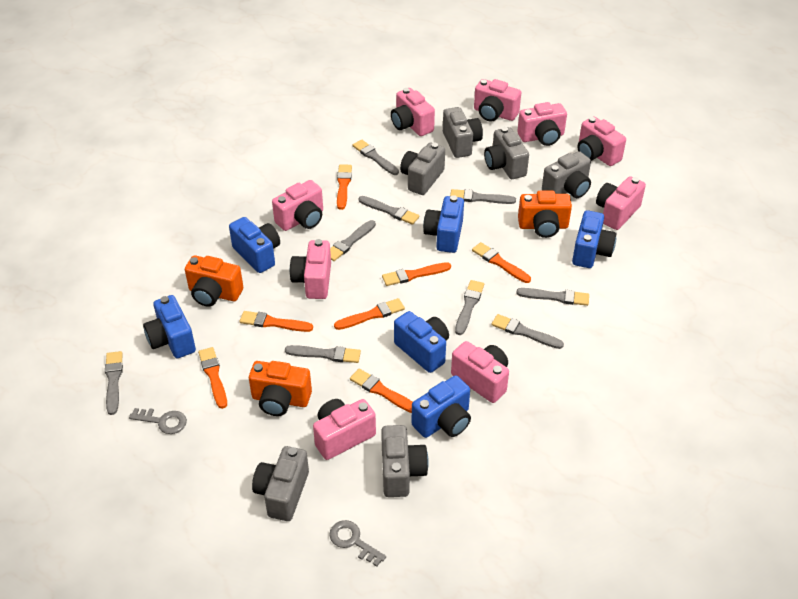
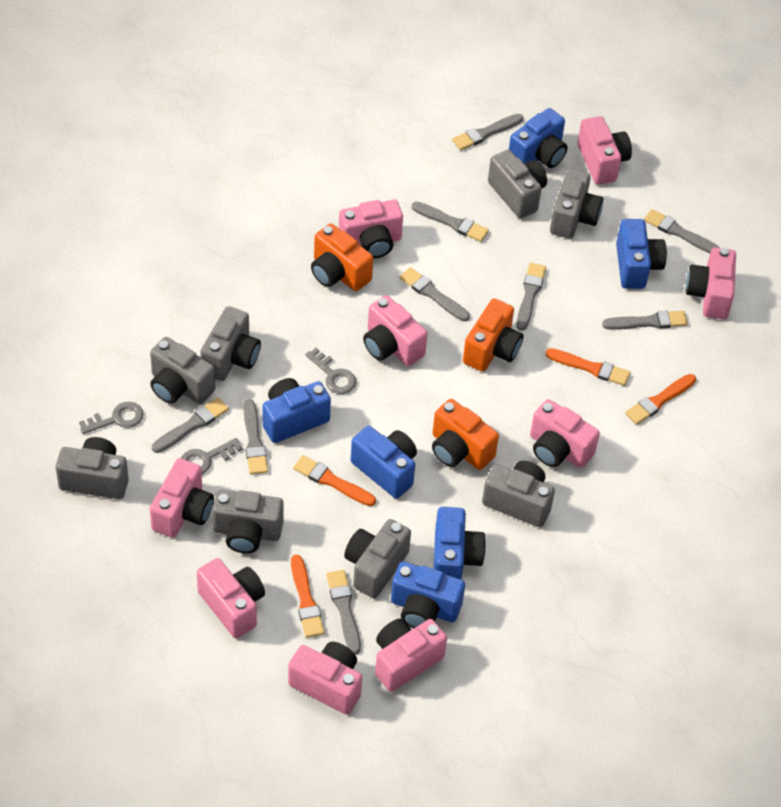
grey camera: 6 -> 8
grey key: 2 -> 3
orange brush: 7 -> 4

